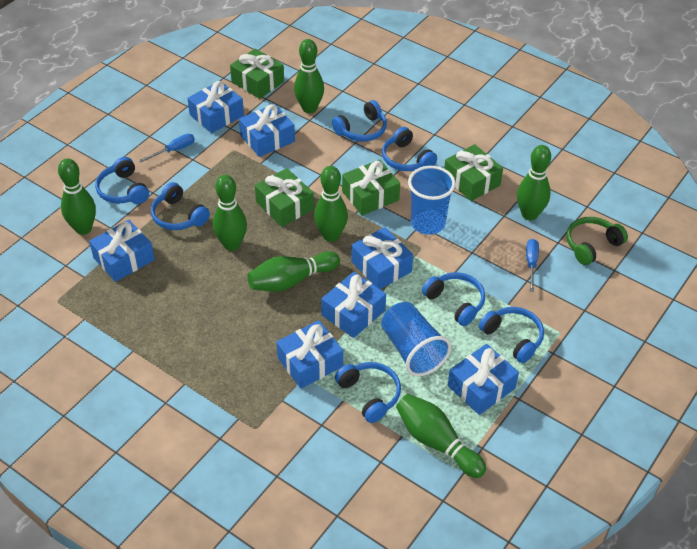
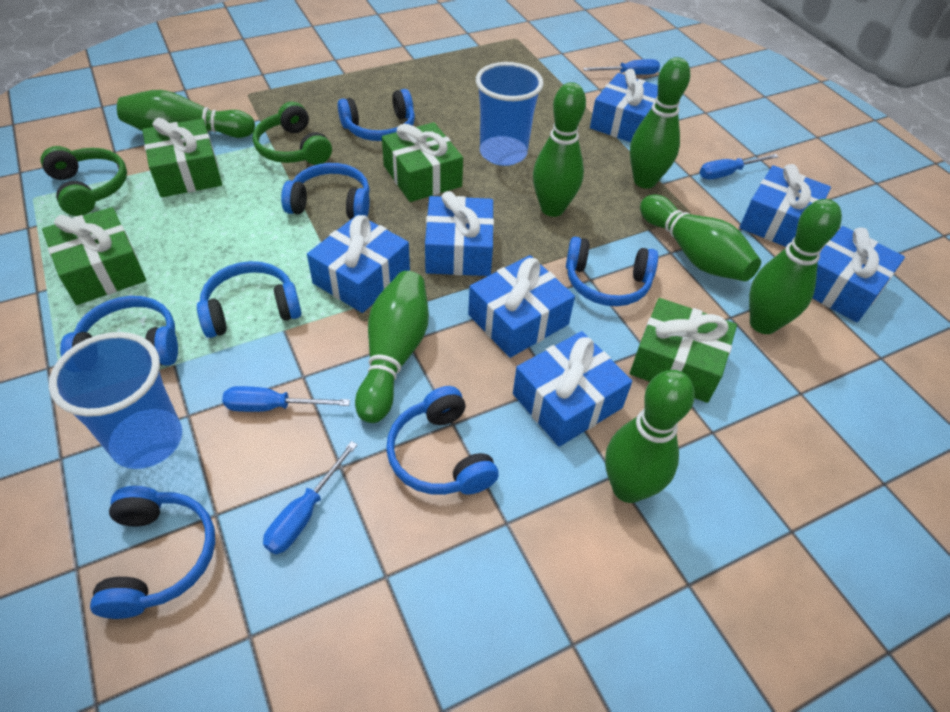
blue screwdriver: 2 -> 4
green headphones: 1 -> 2

